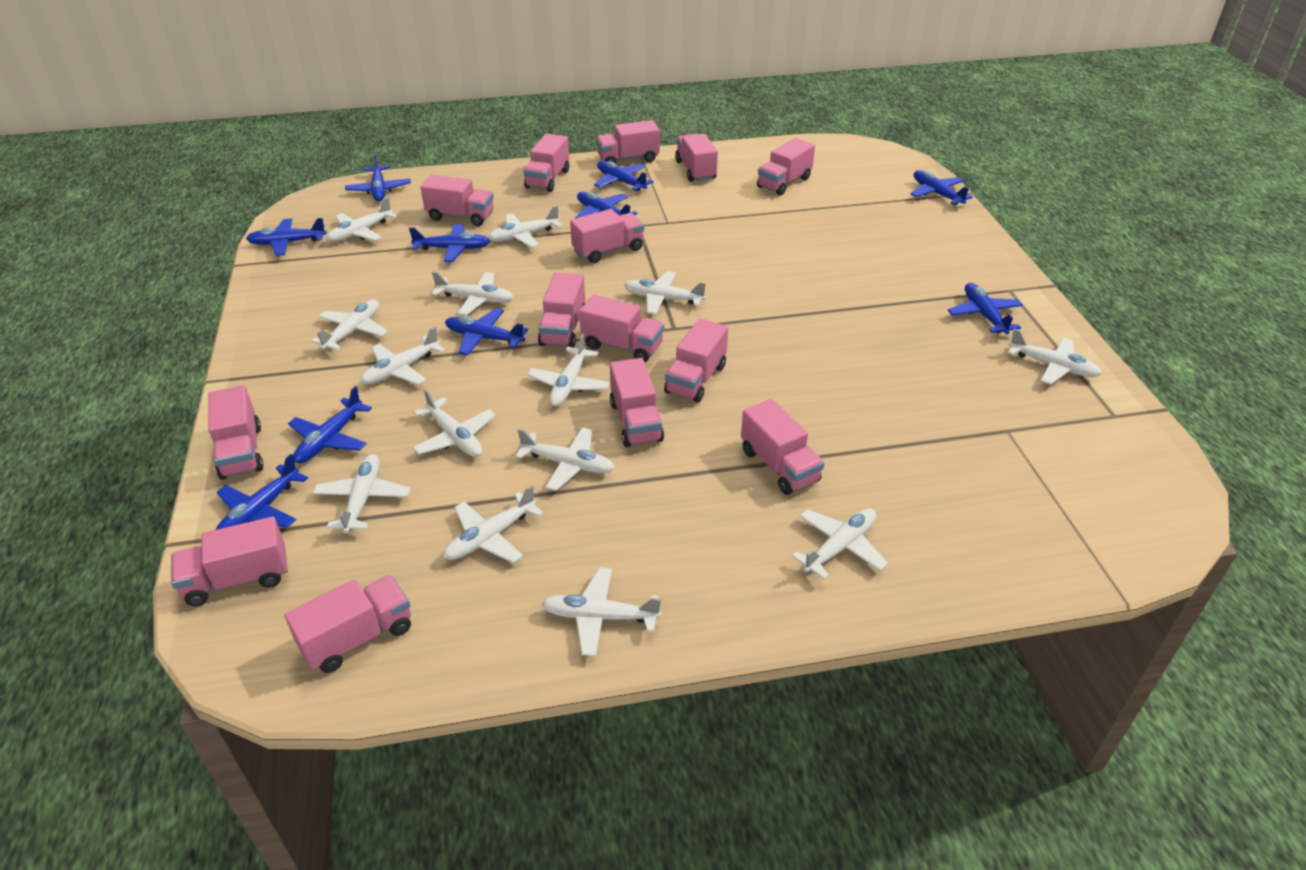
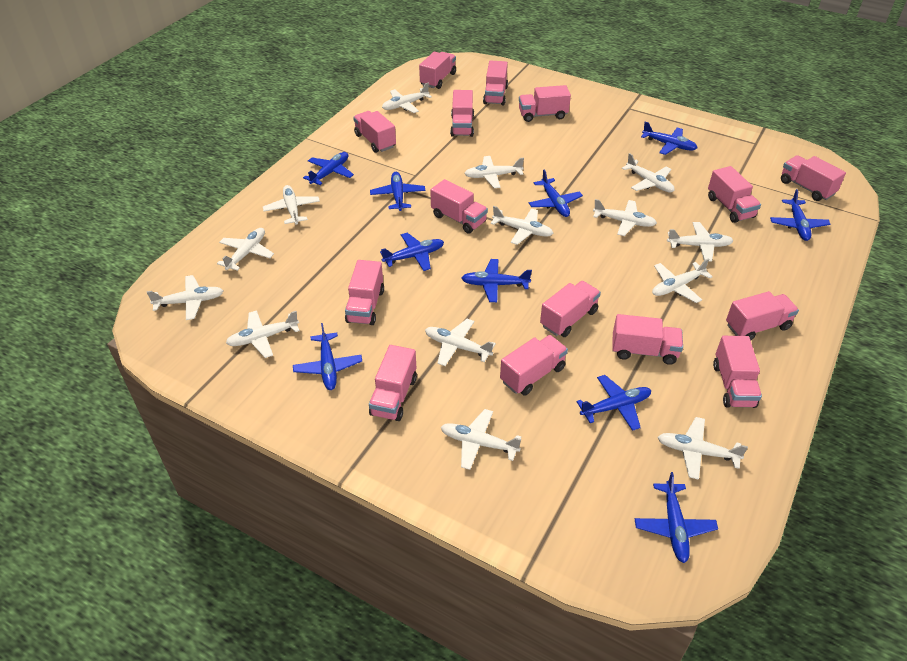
pink truck: 14 -> 15

